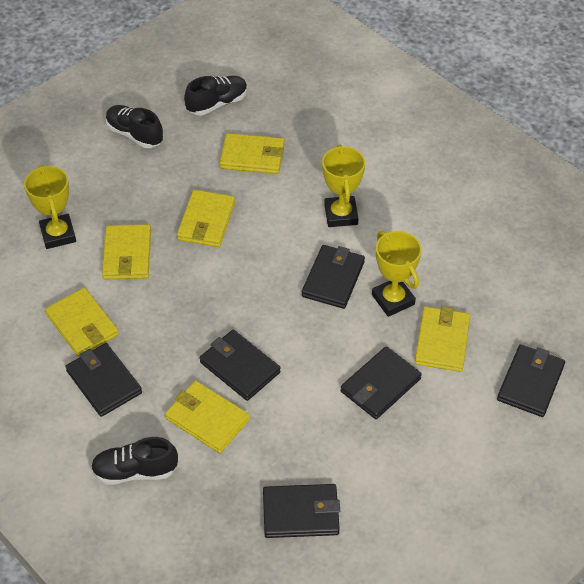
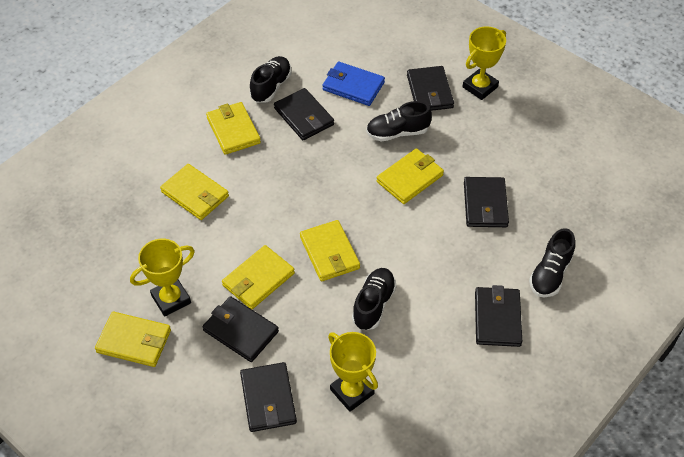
black shoe: 3 -> 4
blue wallet: 0 -> 1

